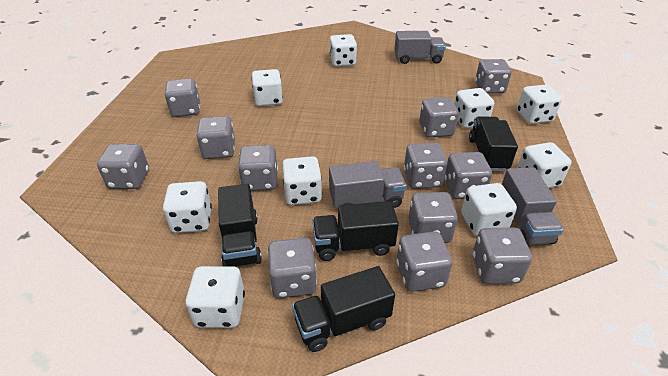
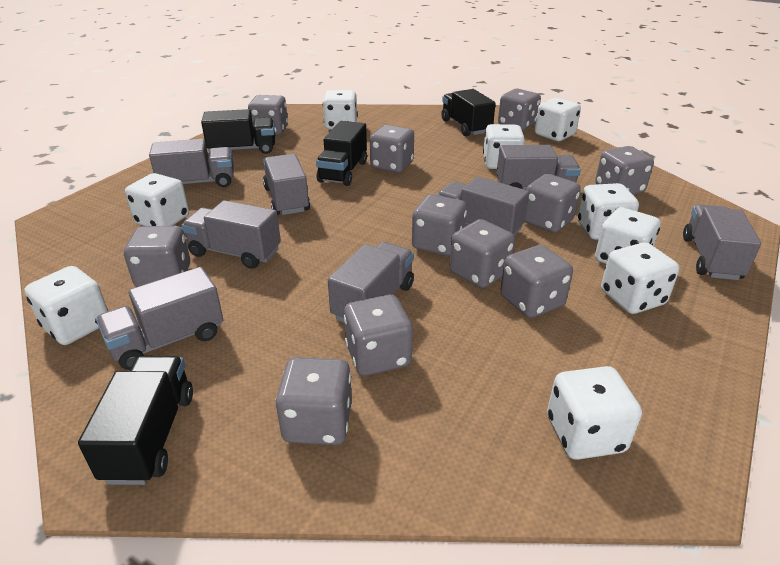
grey dice: 12 -> 11
grey truck: 3 -> 8

